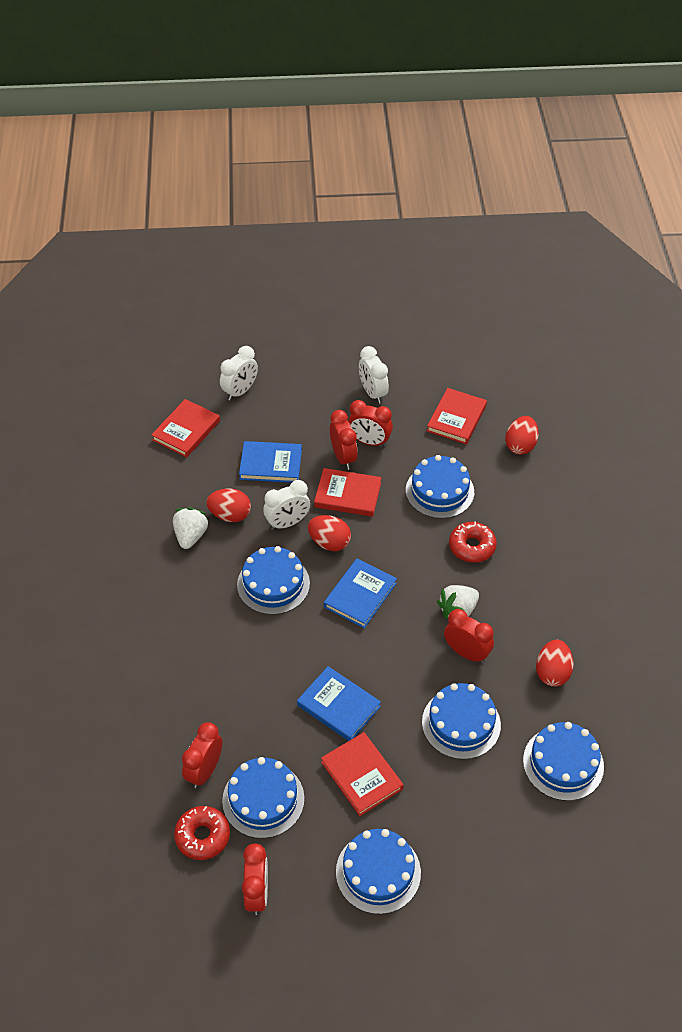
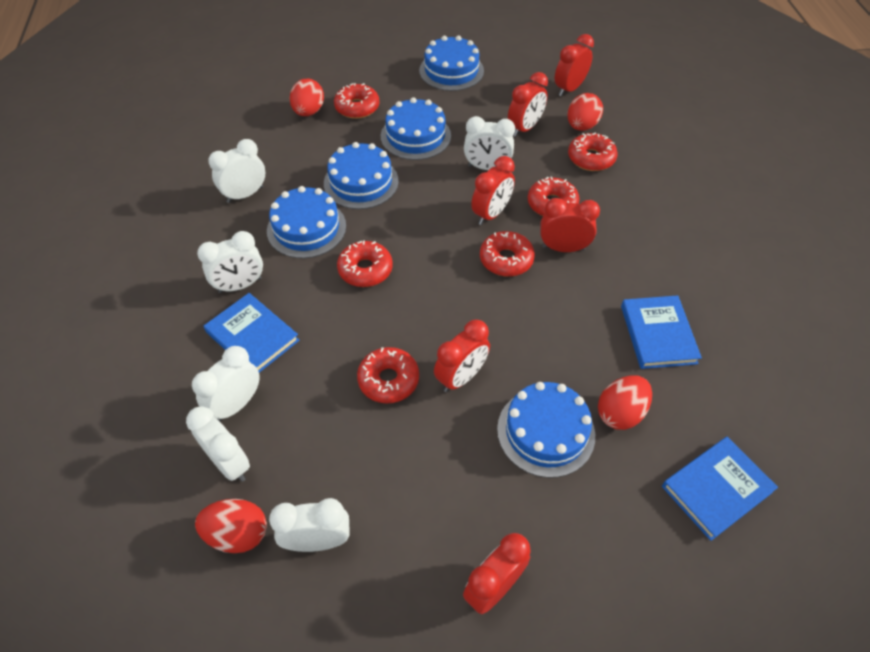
blue cake: 6 -> 5
red book: 4 -> 0
red clock: 5 -> 6
red donut: 2 -> 6
white clock: 3 -> 6
white strawberry: 2 -> 0

